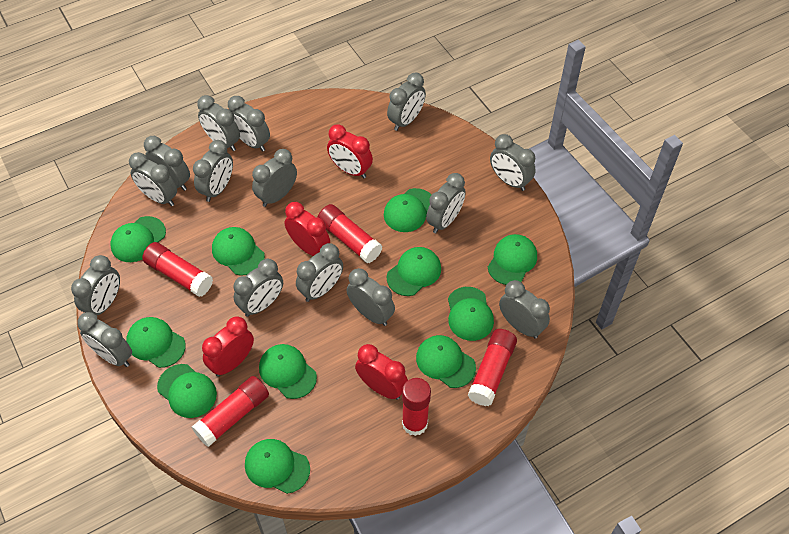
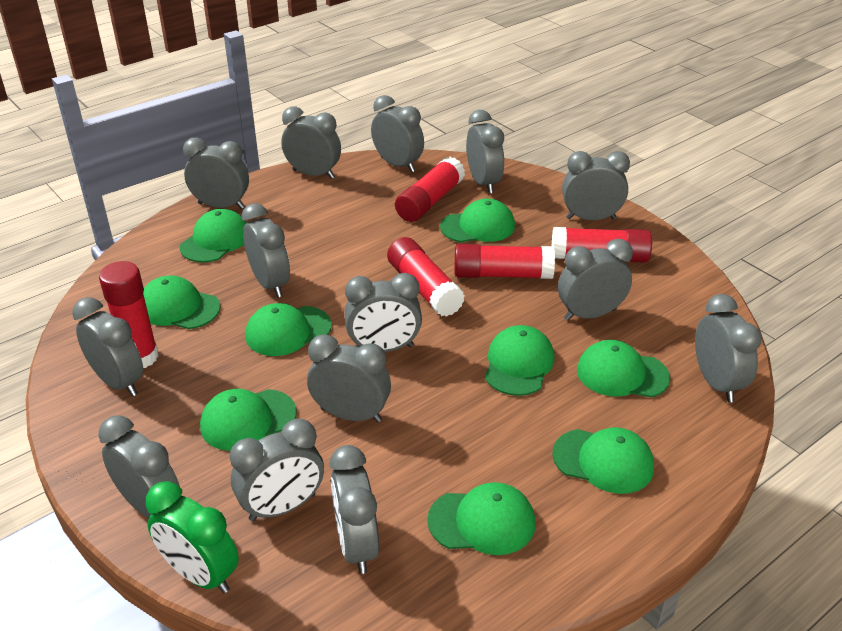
green cap: 11 -> 9
green clock: 0 -> 1
grey clock: 15 -> 14
red clock: 4 -> 0

